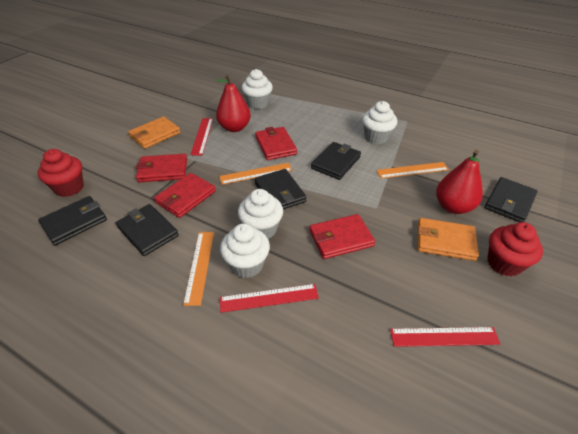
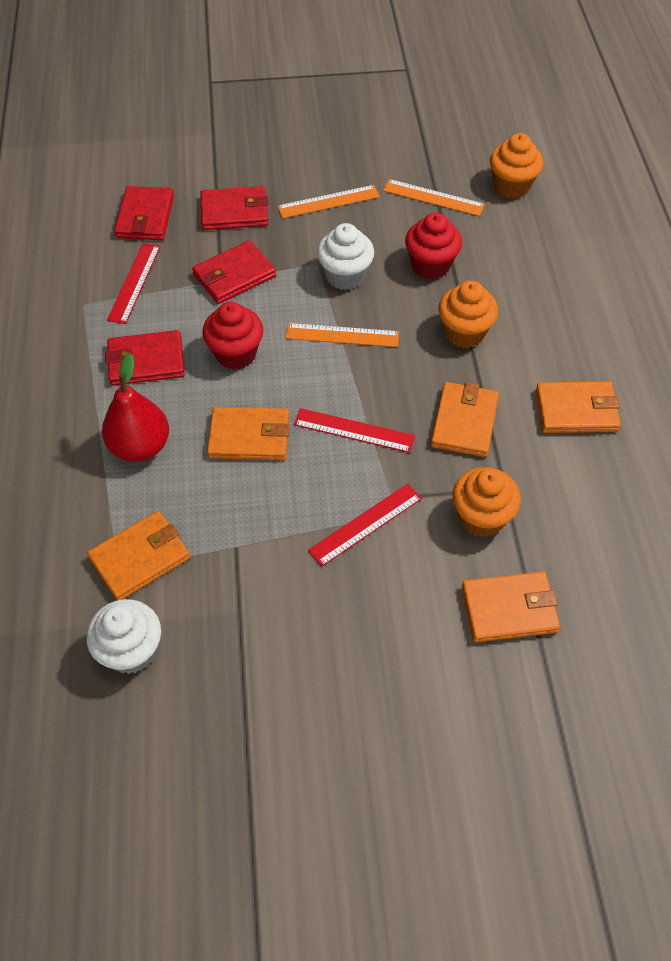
black wallet: 5 -> 0
orange cupcake: 0 -> 3
orange wallet: 2 -> 5
red pear: 2 -> 1
white cupcake: 4 -> 2

